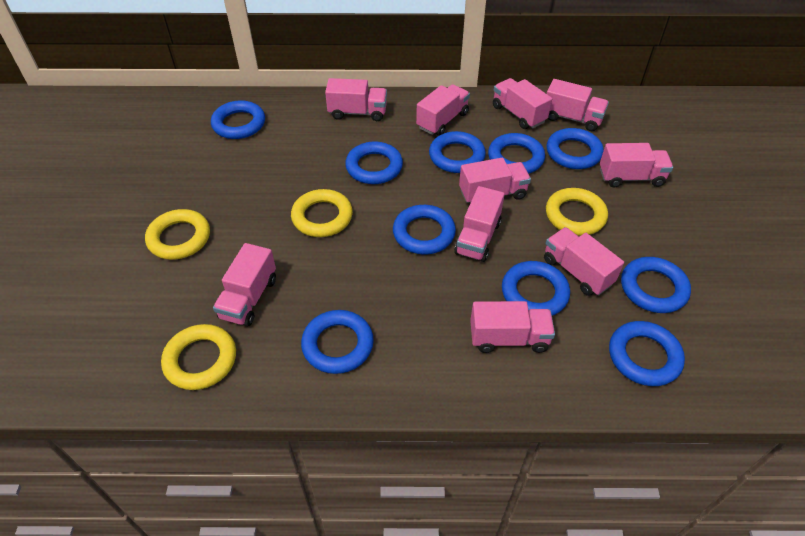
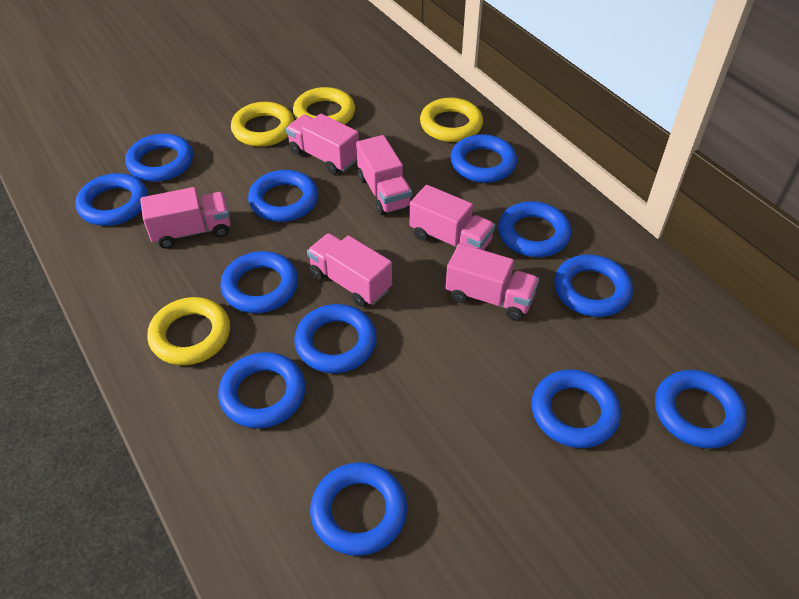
blue ring: 10 -> 12
pink truck: 10 -> 6

